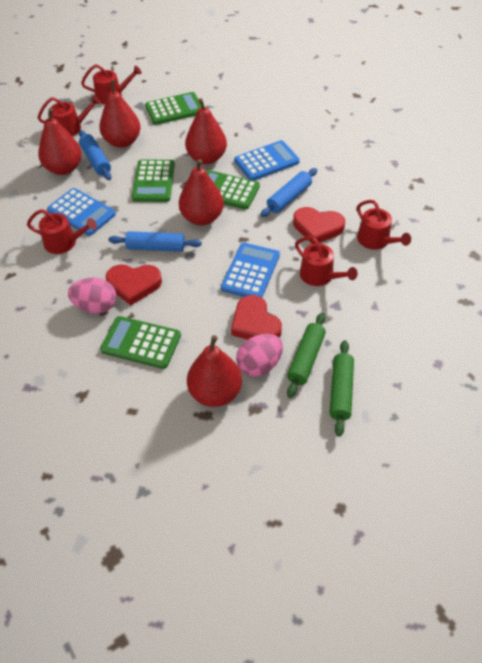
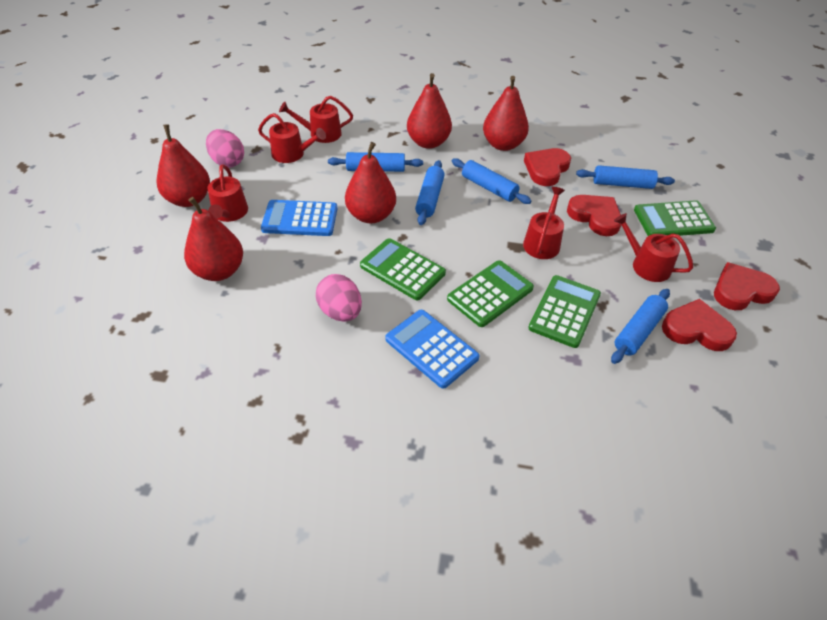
blue calculator: 3 -> 2
blue rolling pin: 3 -> 5
green rolling pin: 2 -> 0
red heart: 3 -> 4

